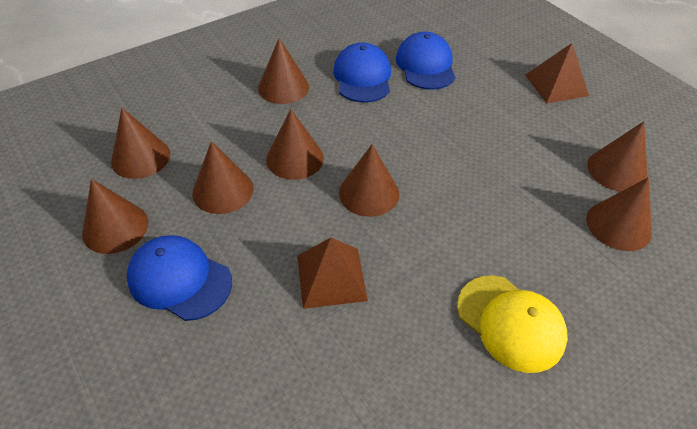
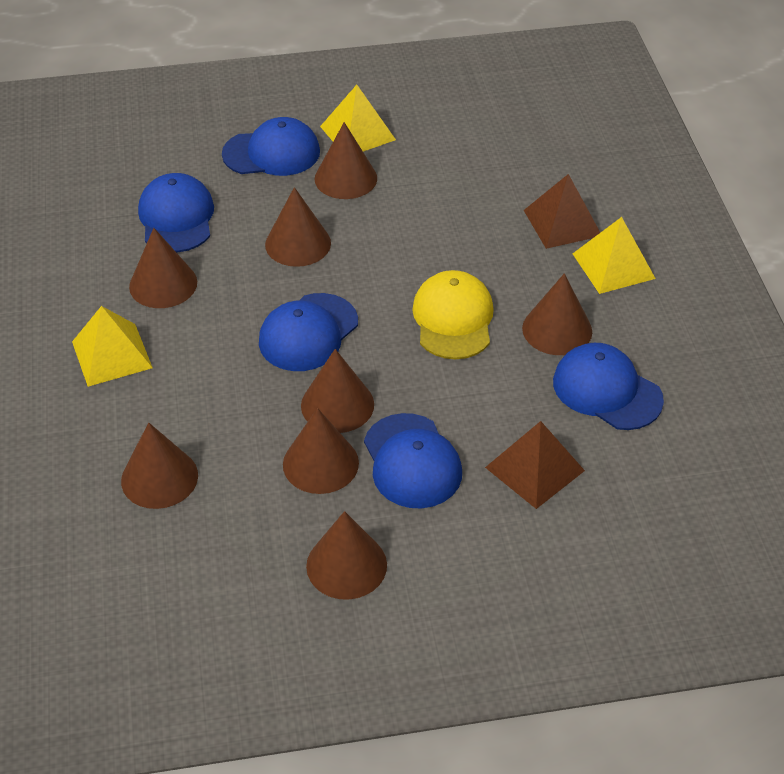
blue cap: 3 -> 5
yellow pyramid: 0 -> 3

